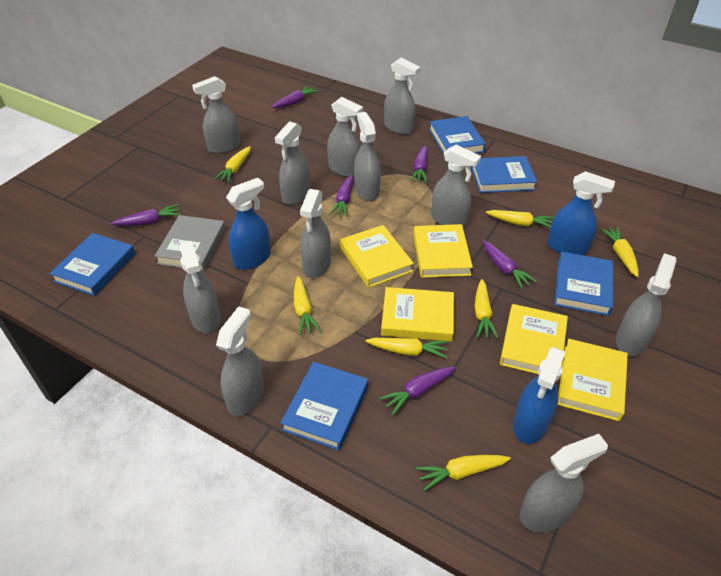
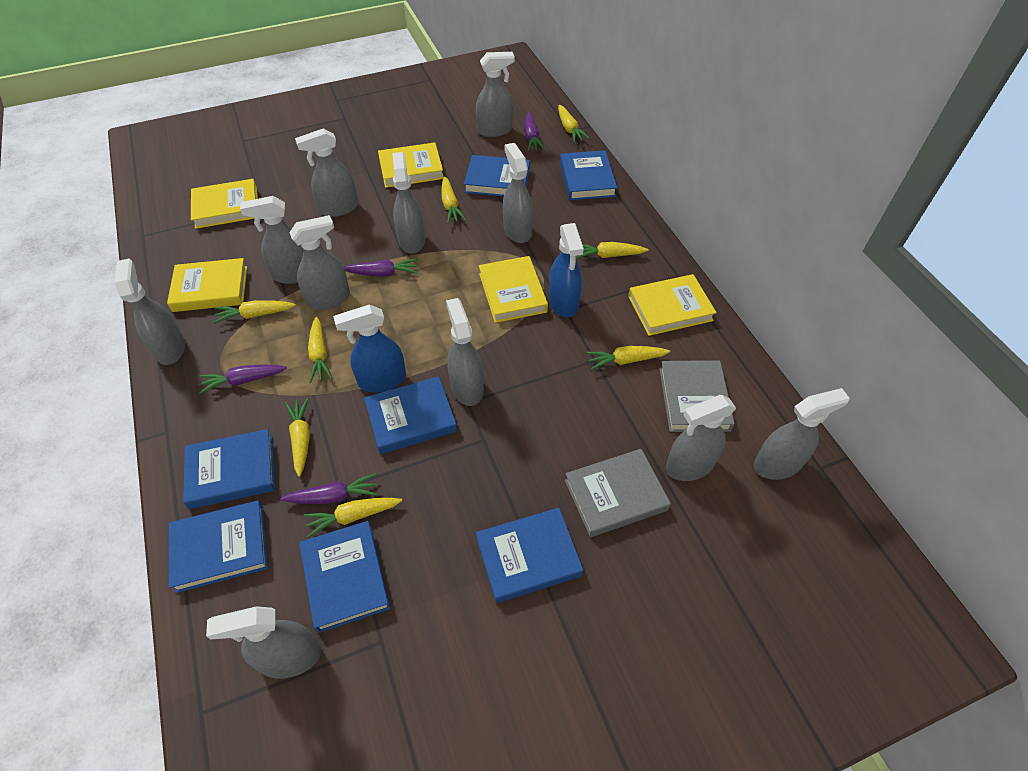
blue book: 5 -> 7
blue spray bottle: 3 -> 2
grey book: 1 -> 2
purple carrot: 6 -> 4
yellow carrot: 7 -> 8

